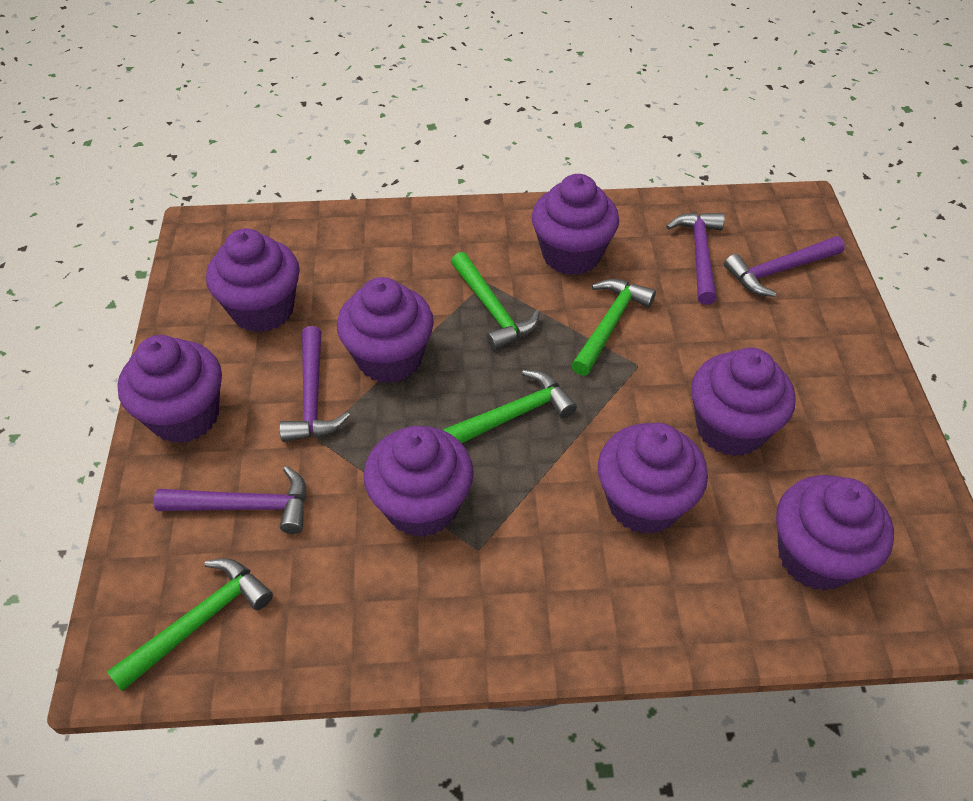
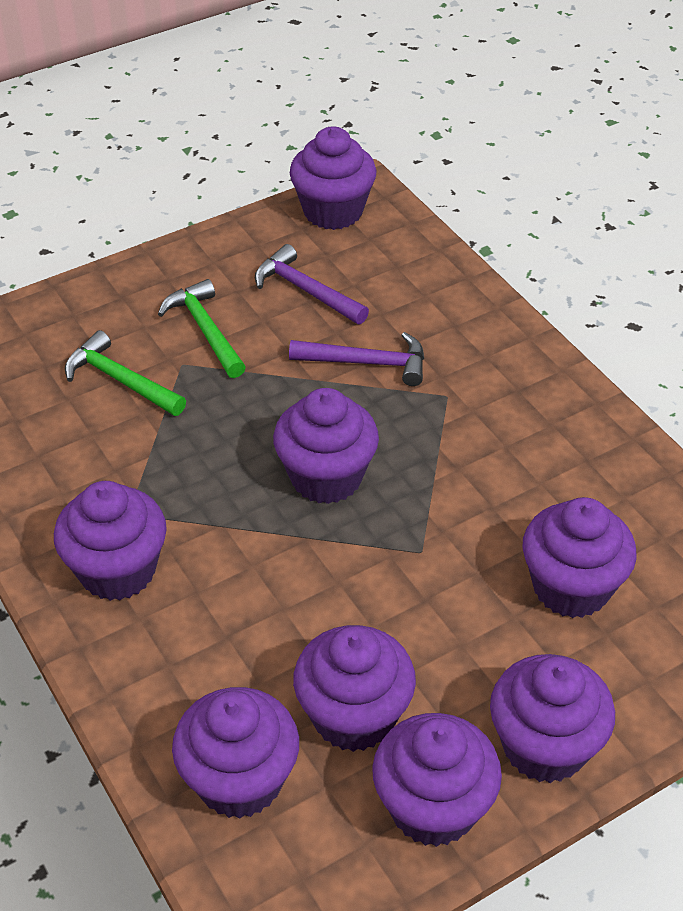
green hammer: 4 -> 2
purple hammer: 4 -> 2

